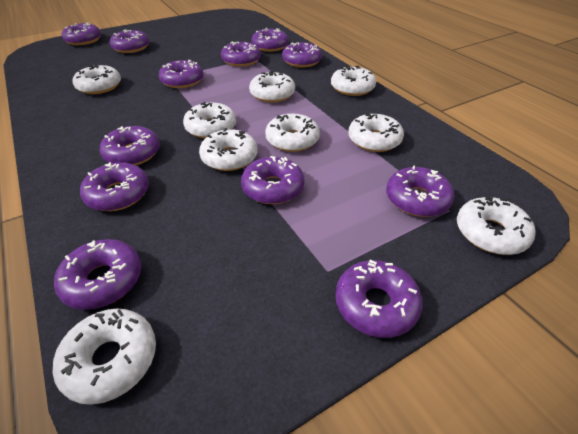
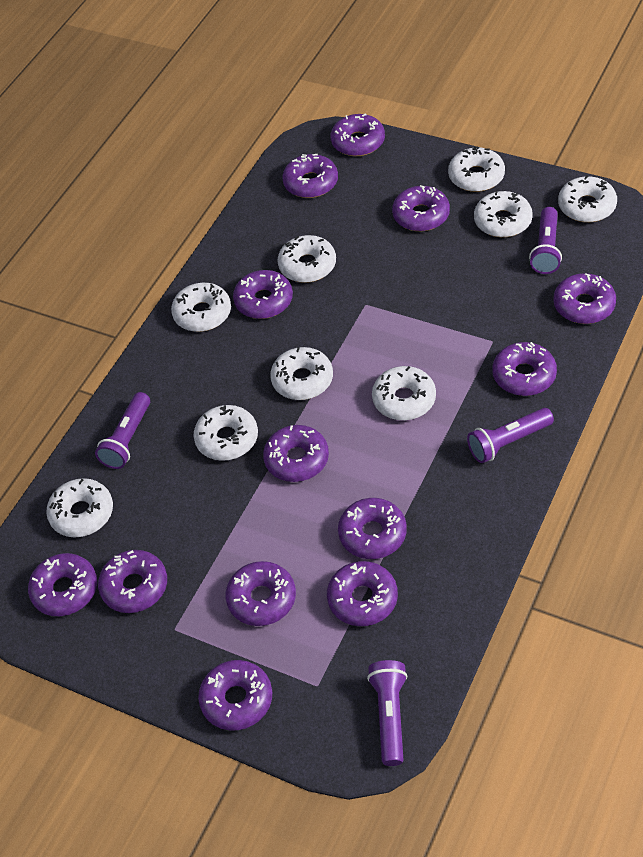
purple donut: 12 -> 13
purple flashlight: 0 -> 4

